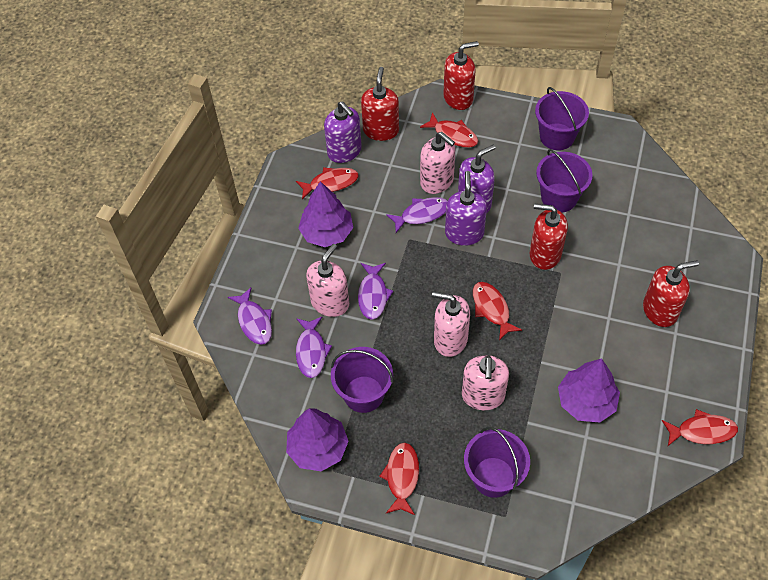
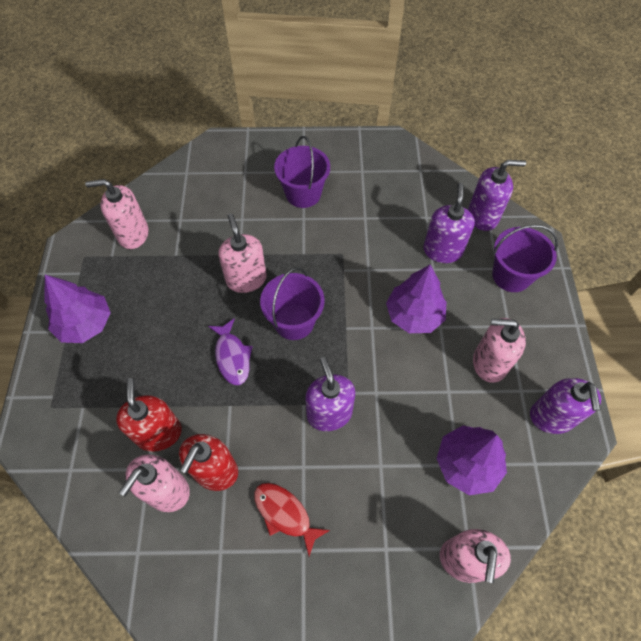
pink soap dispenser: 4 -> 5
purple bucket: 4 -> 3
purple fish: 4 -> 1
purple soap dispenser: 3 -> 4
red fish: 5 -> 1
red soap dispenser: 4 -> 2

